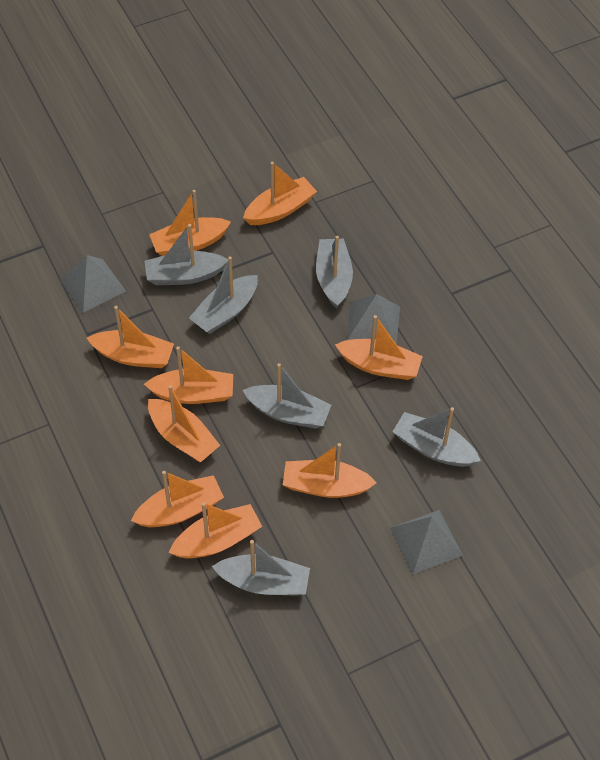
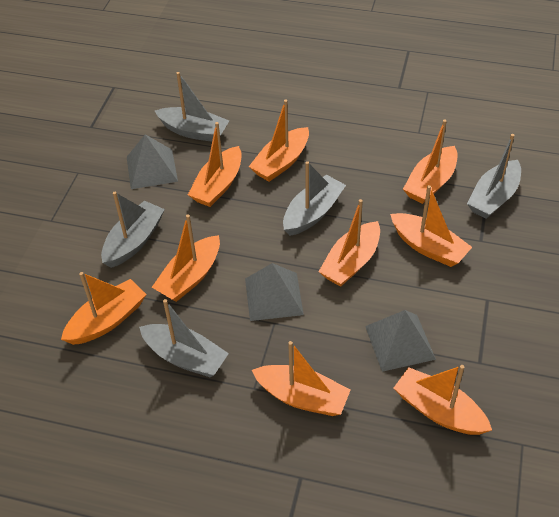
grey boat: 6 -> 5

